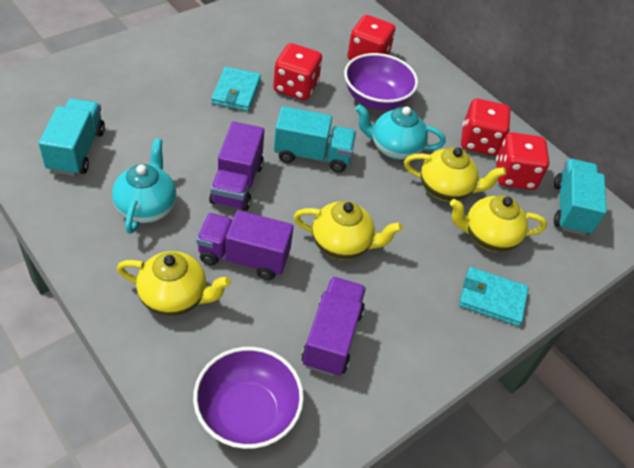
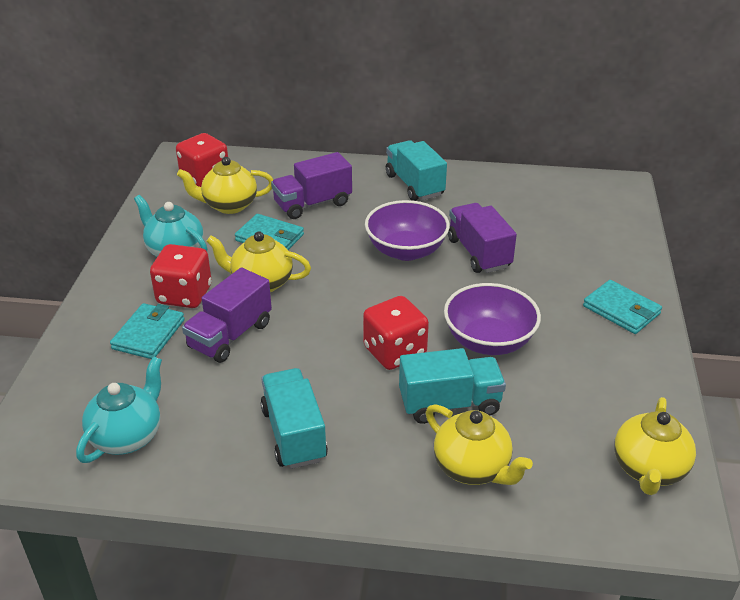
red dice: 4 -> 3
turquoise wallet: 2 -> 3

